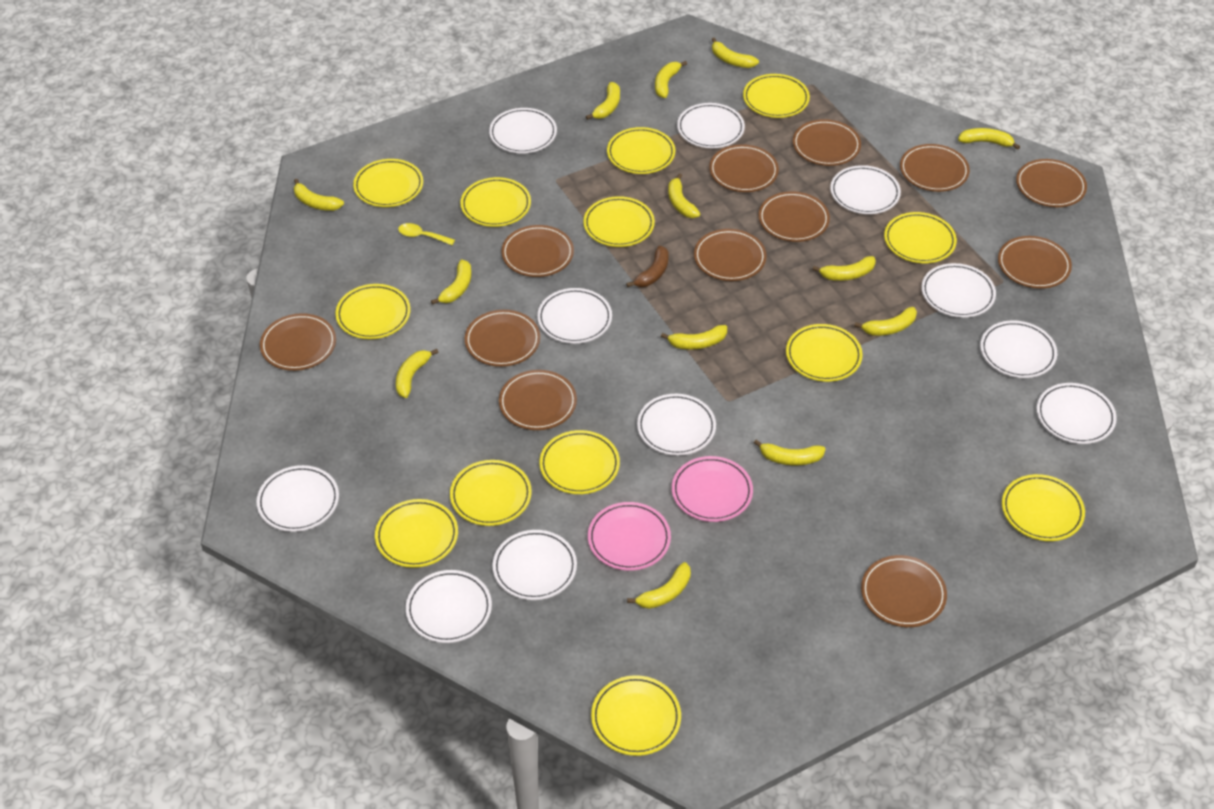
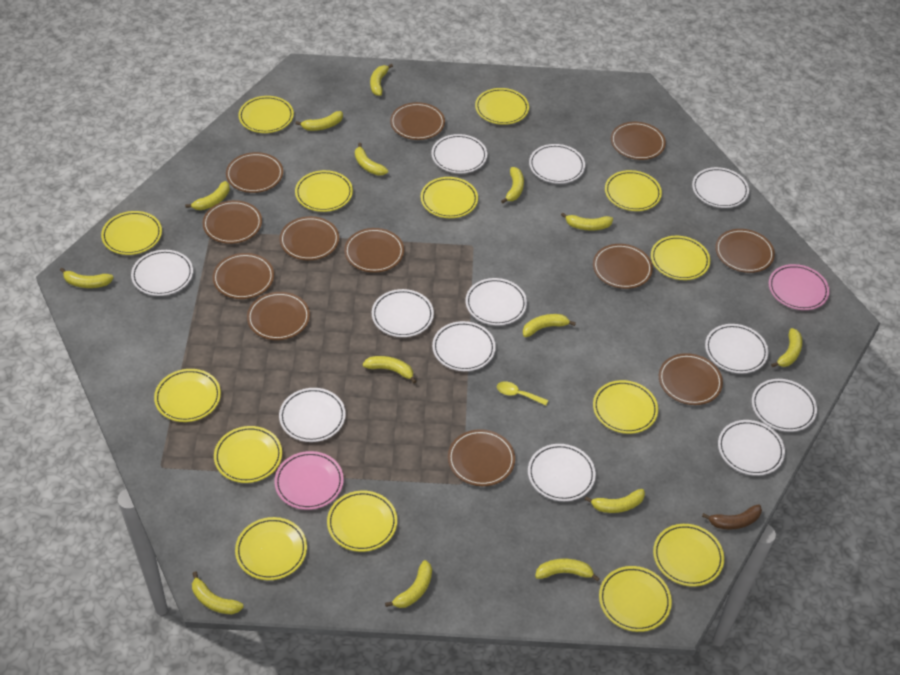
white plate: 11 -> 12
yellow banana: 13 -> 14
yellow plate: 13 -> 14

